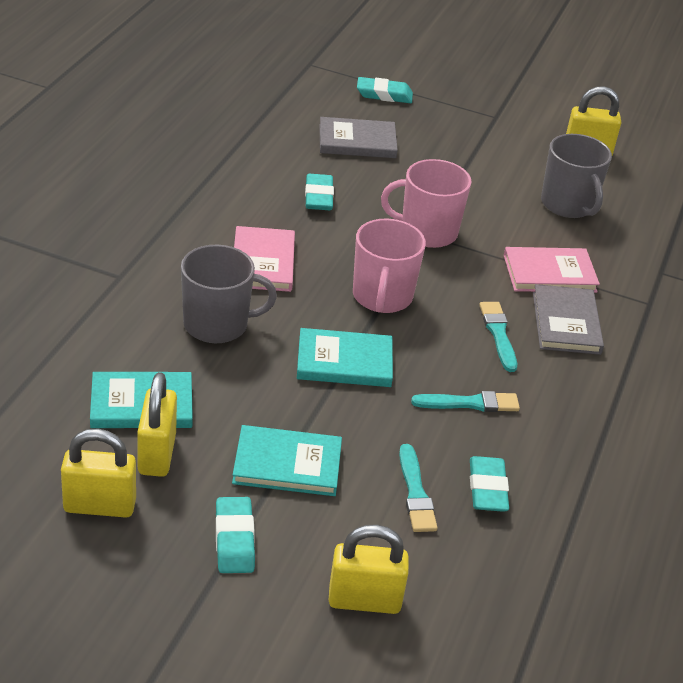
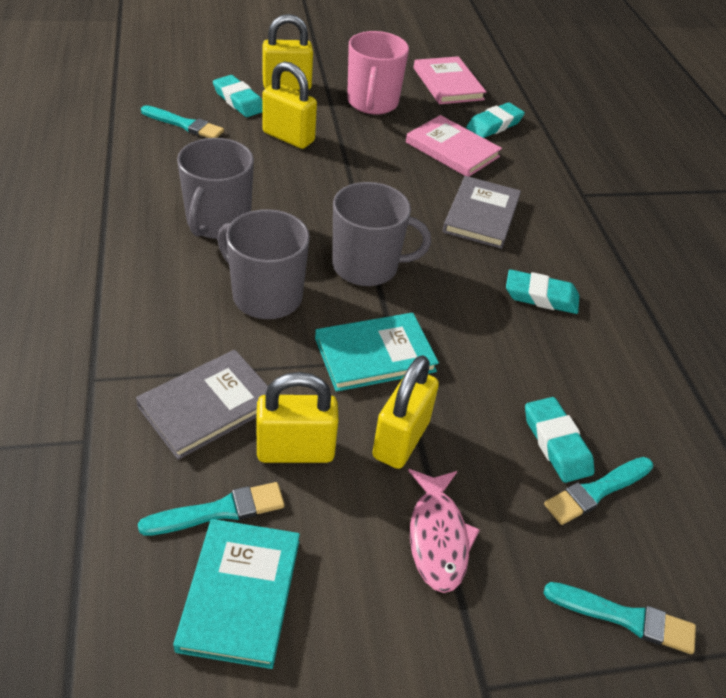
grey mug: 2 -> 3
pink fish: 0 -> 1
pink mug: 2 -> 1
turquoise book: 3 -> 2
turquoise brush: 3 -> 4

